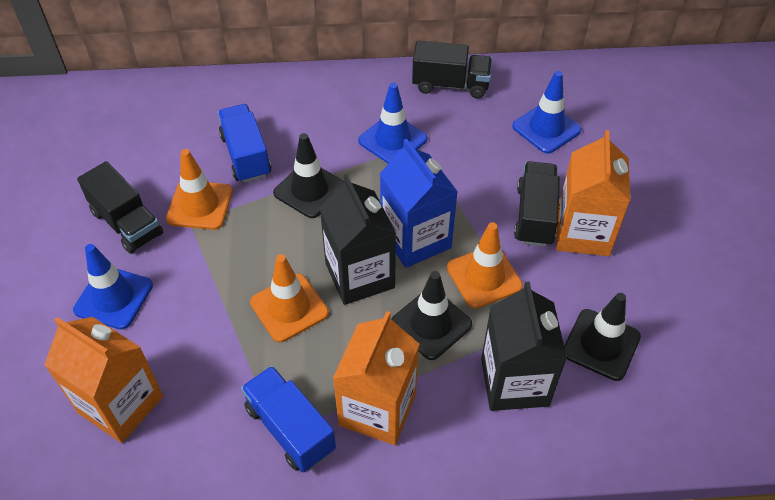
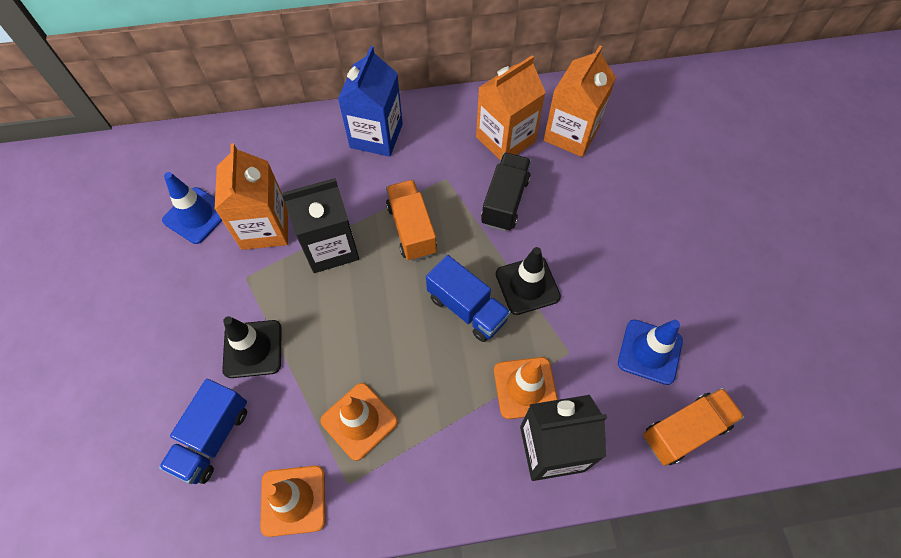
black traffic cone: 3 -> 2
black truck: 3 -> 1
blue traffic cone: 3 -> 2
orange truck: 0 -> 2

